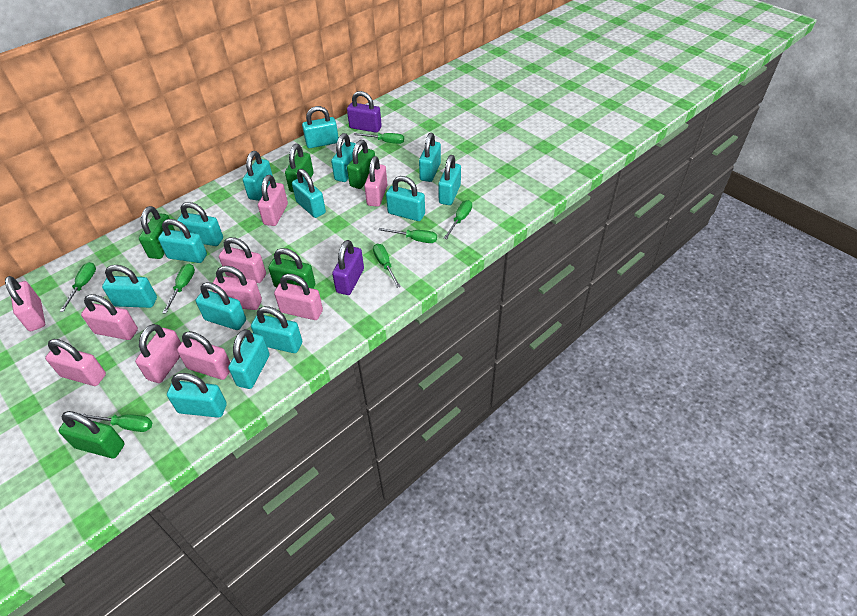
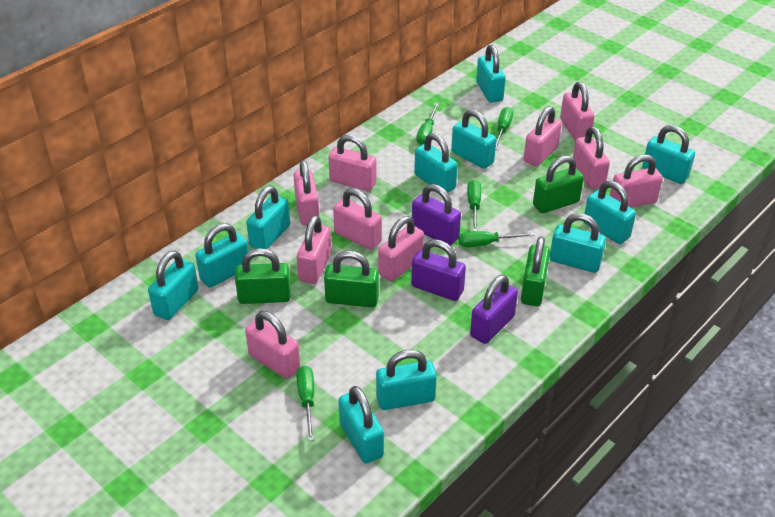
green padlock: 5 -> 4
green screwdriver: 7 -> 5
purple padlock: 2 -> 3
turquoise padlock: 14 -> 11

